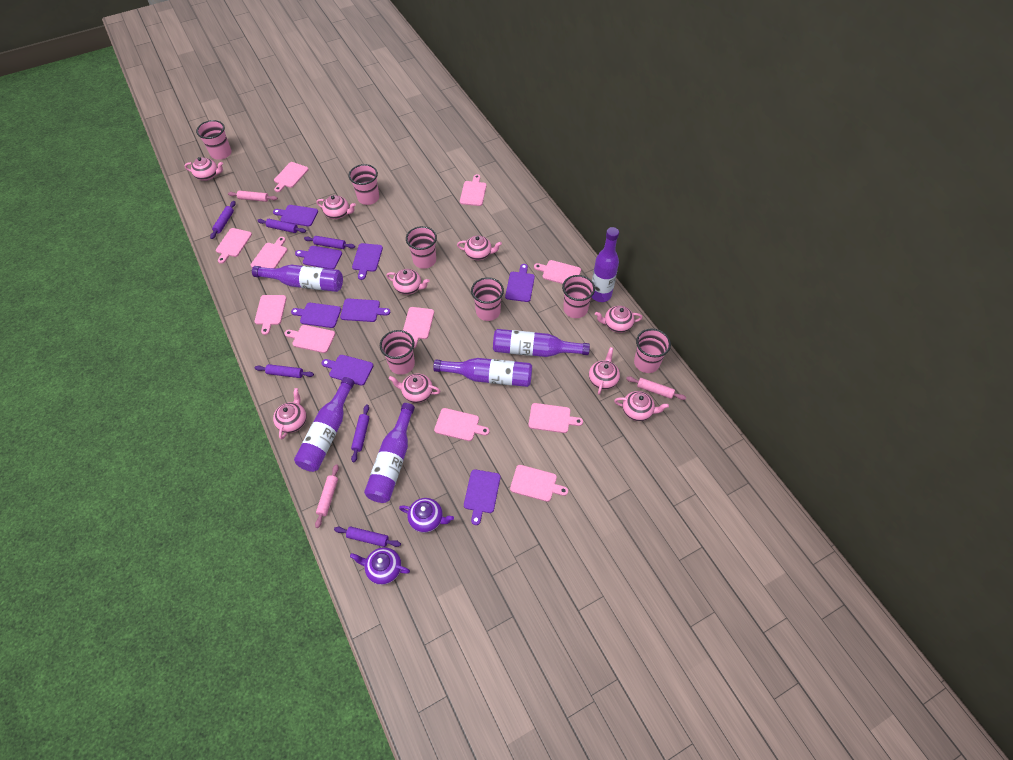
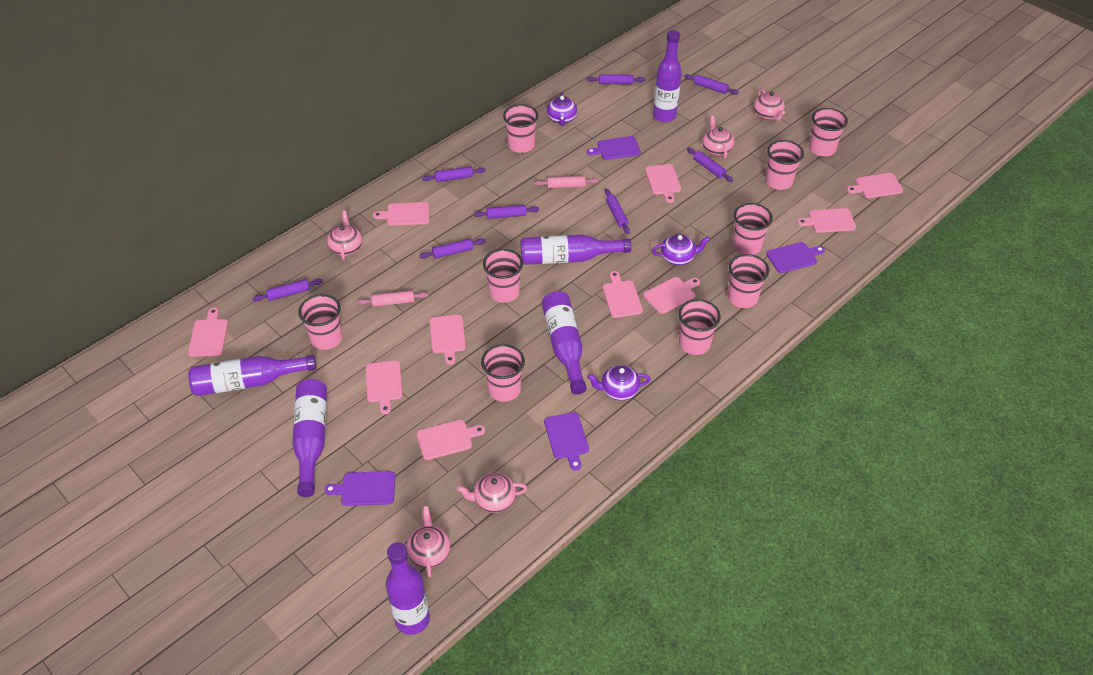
pink cup: 7 -> 9
pink cutting board: 11 -> 10
pink rolling pin: 3 -> 2
pink teapot: 9 -> 5
purple cutting board: 8 -> 4
purple rolling pin: 6 -> 8
purple teapot: 2 -> 3

